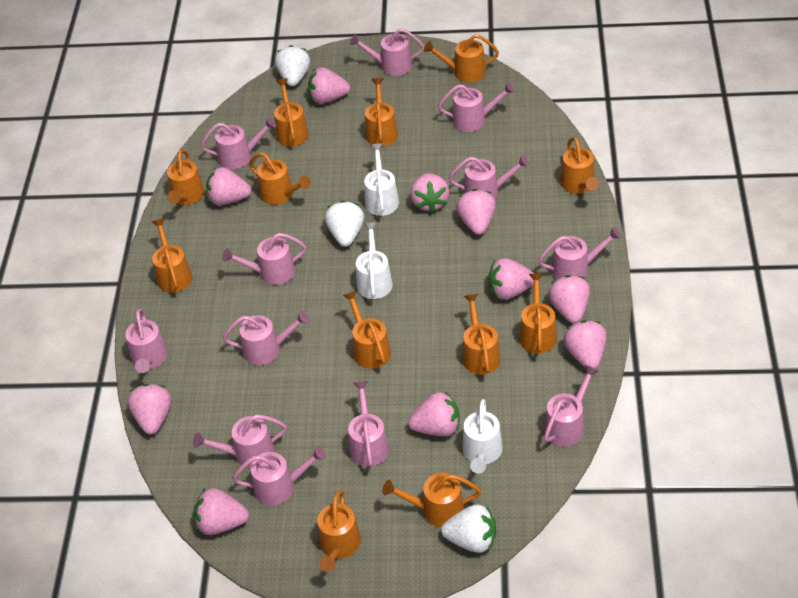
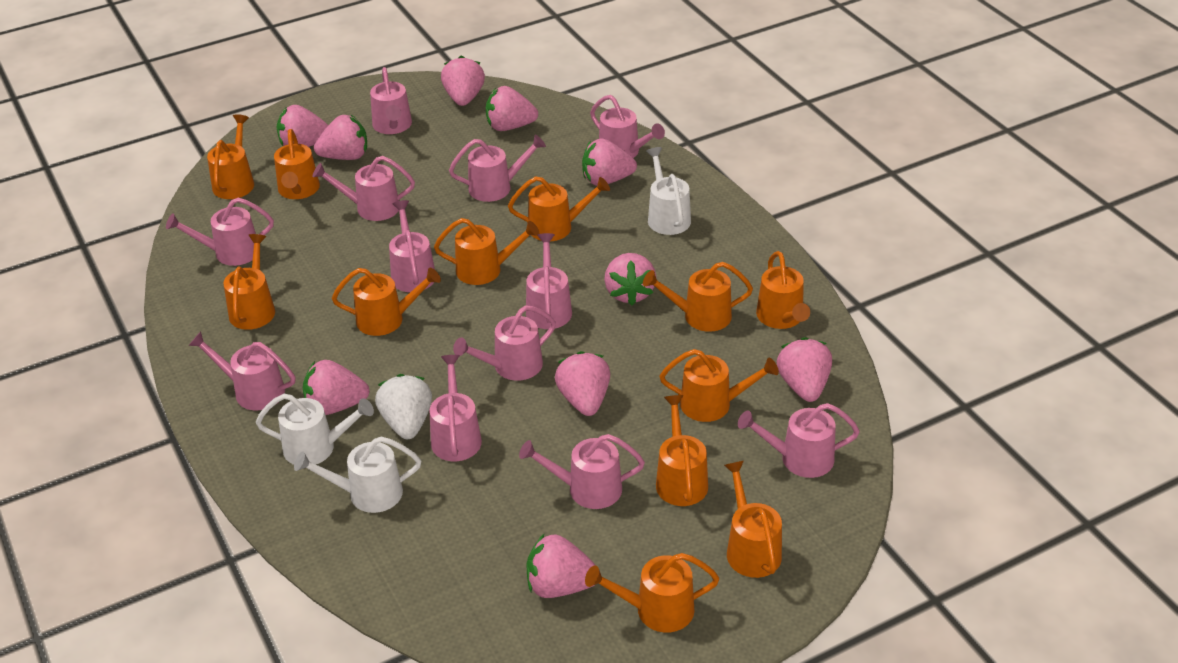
white strawberry: 3 -> 1

